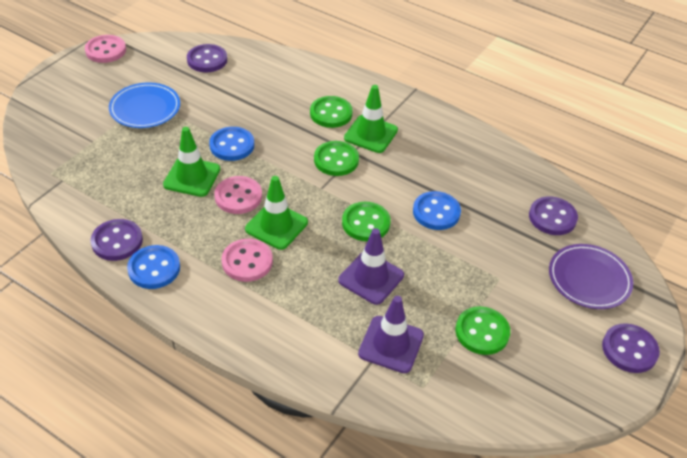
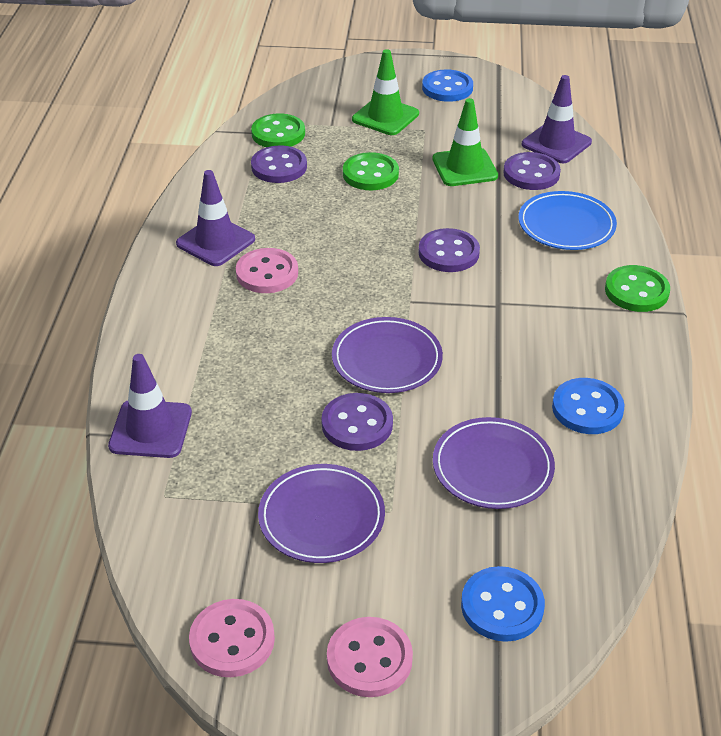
green button: 4 -> 3
green traffic cone: 3 -> 2
purple plate: 1 -> 3
purple traffic cone: 2 -> 3

